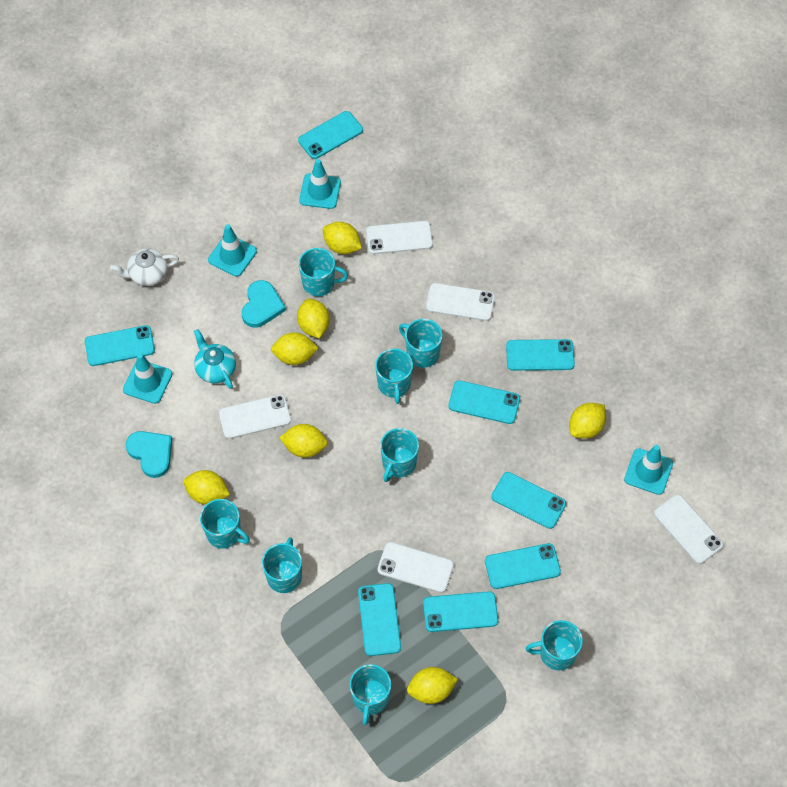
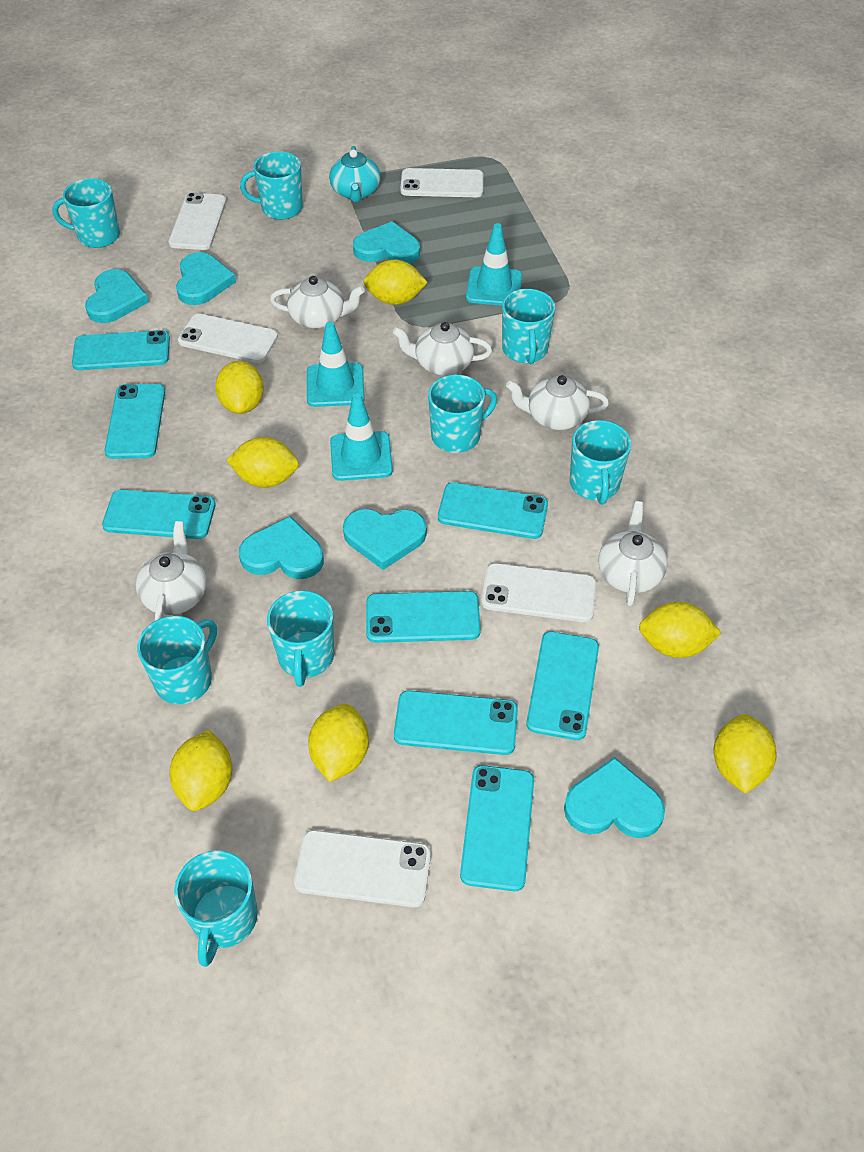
turquoise heart: 2 -> 6
turquoise traffic cone: 4 -> 3
white teapot: 1 -> 5

